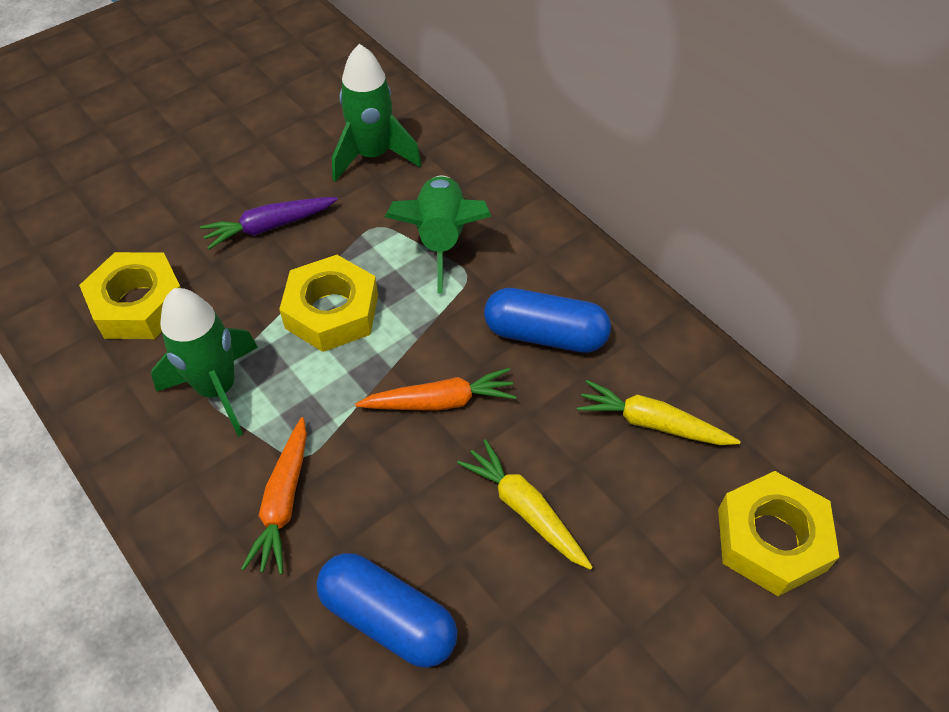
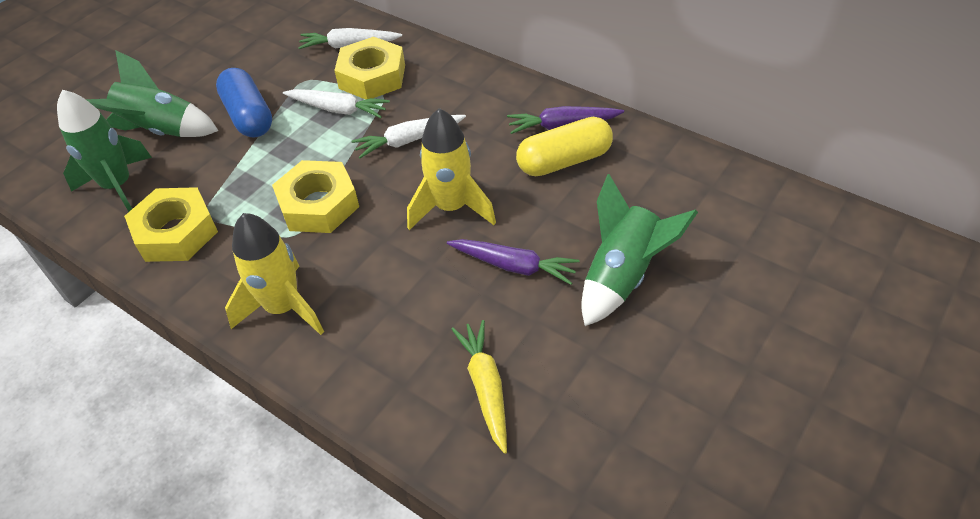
blue capsule: 2 -> 1
orange carrot: 2 -> 0
purple carrot: 1 -> 2
white carrot: 0 -> 3
yellow capsule: 0 -> 1
yellow carrot: 2 -> 1
yellow rocket: 0 -> 2

